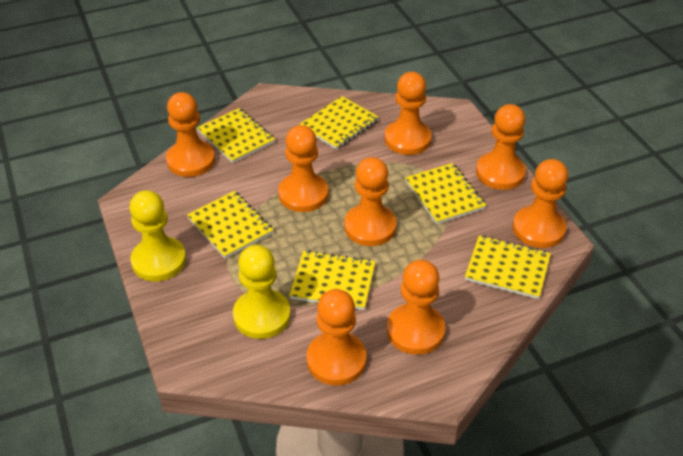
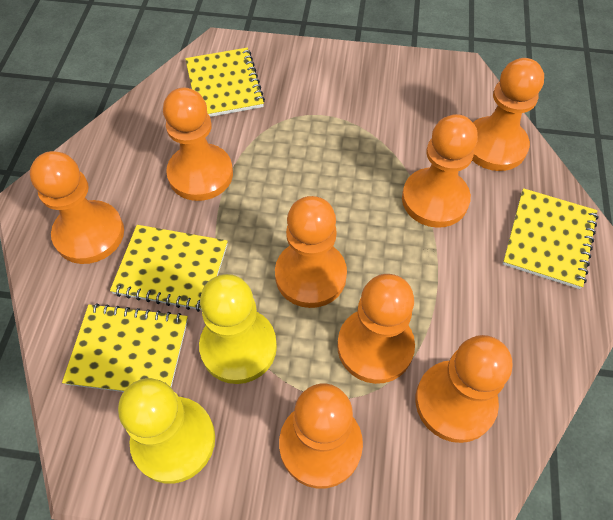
yellow notebook: 6 -> 4

